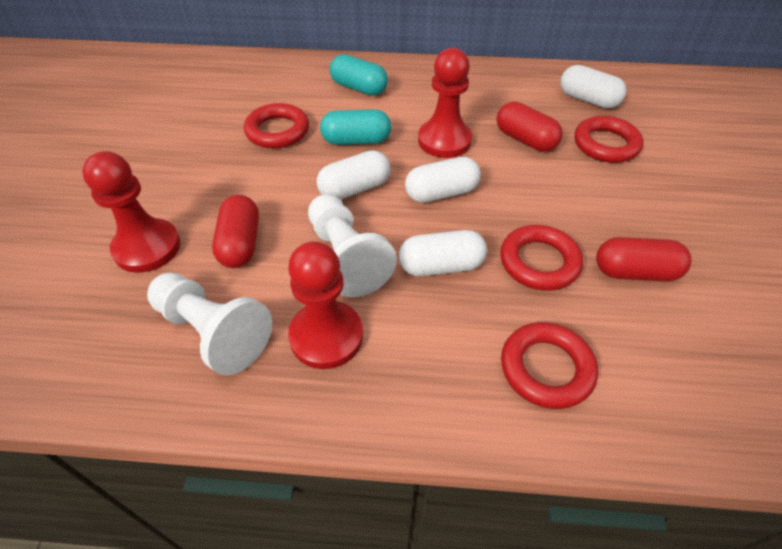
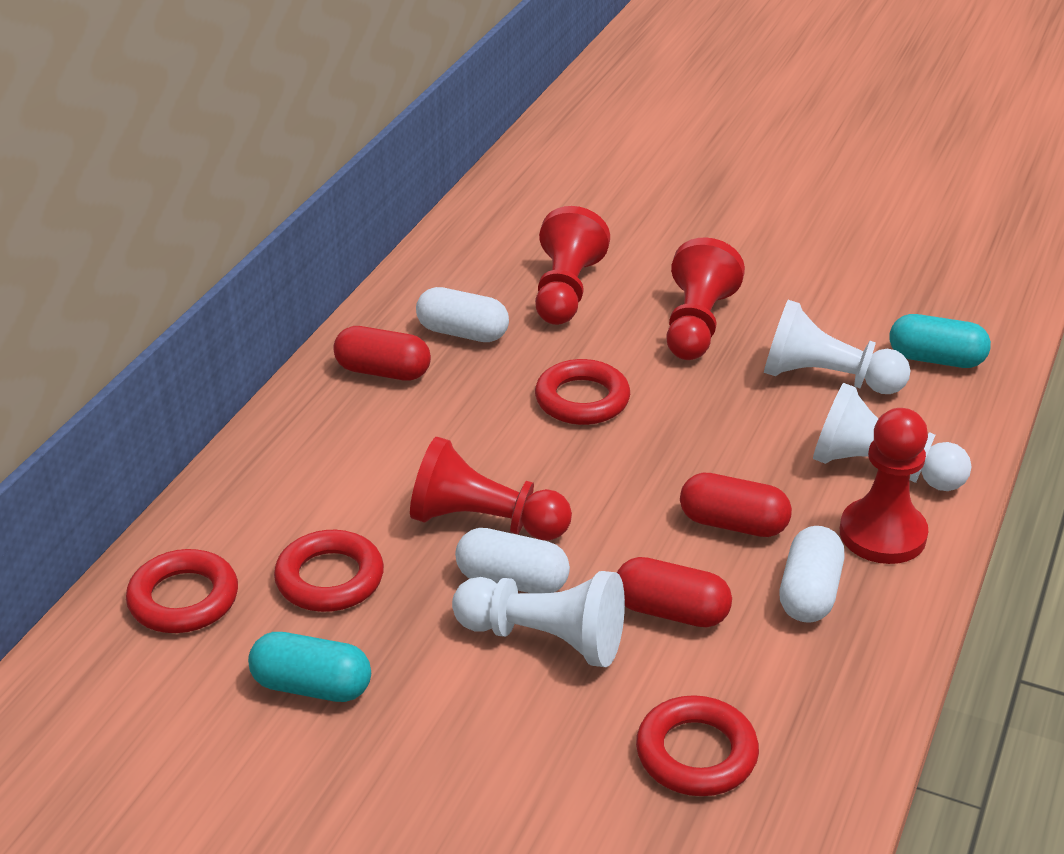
red pawn: 3 -> 4
white capsule: 4 -> 3
white pawn: 2 -> 3

